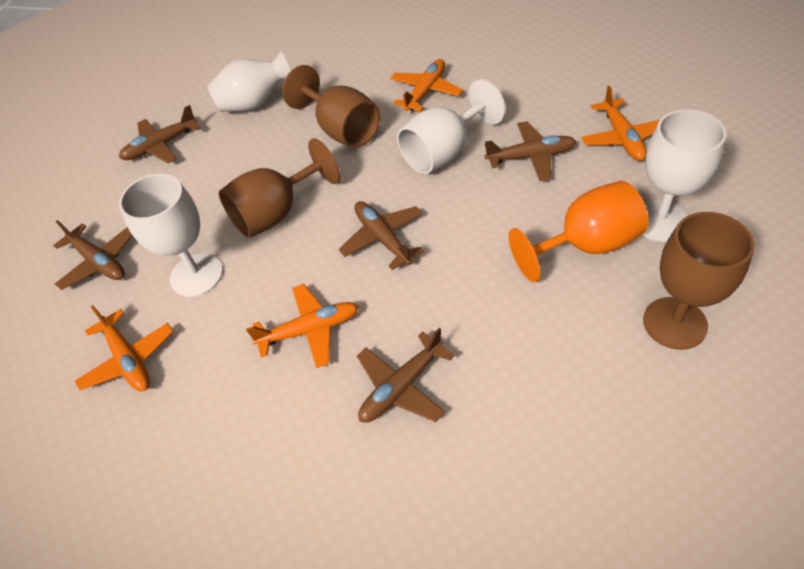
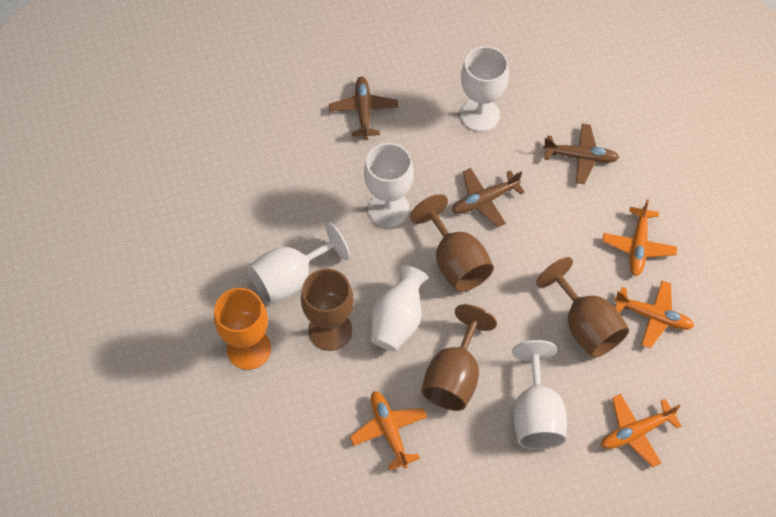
brown goblet: 3 -> 4
brown plane: 5 -> 3
white goblet: 3 -> 4

